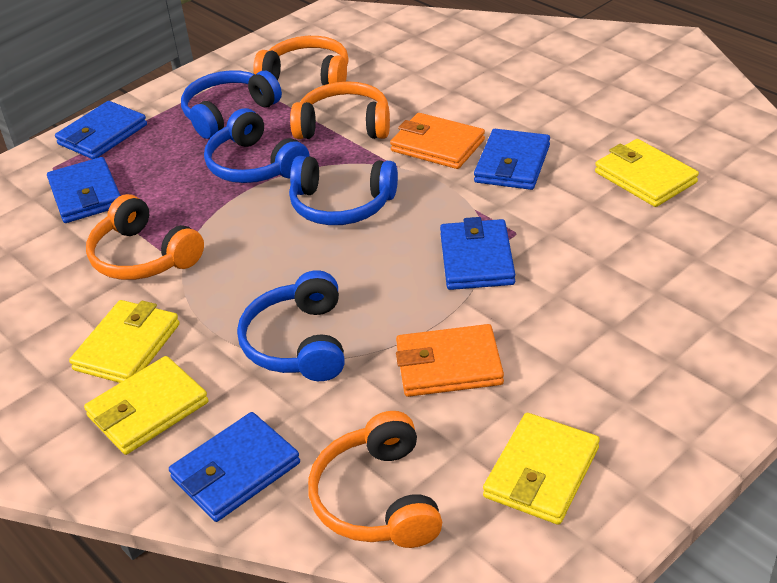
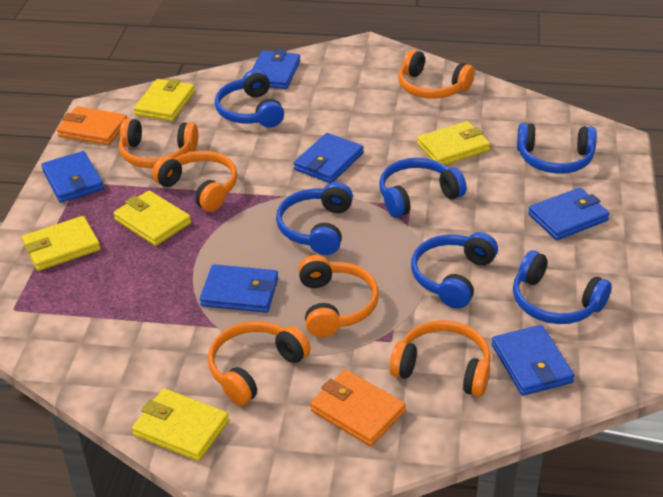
blue headphones: 4 -> 6
blue wallet: 5 -> 6
orange headphones: 4 -> 6
yellow wallet: 4 -> 5

